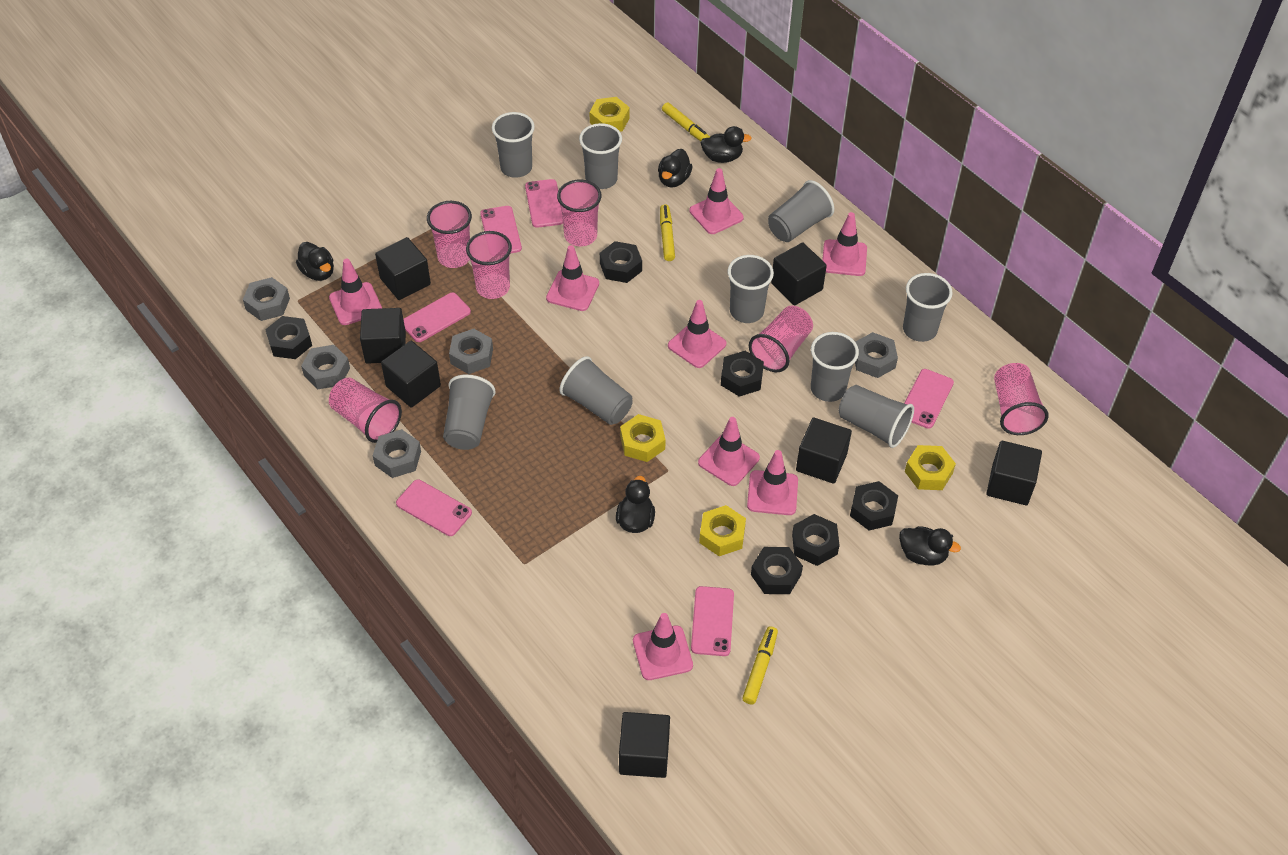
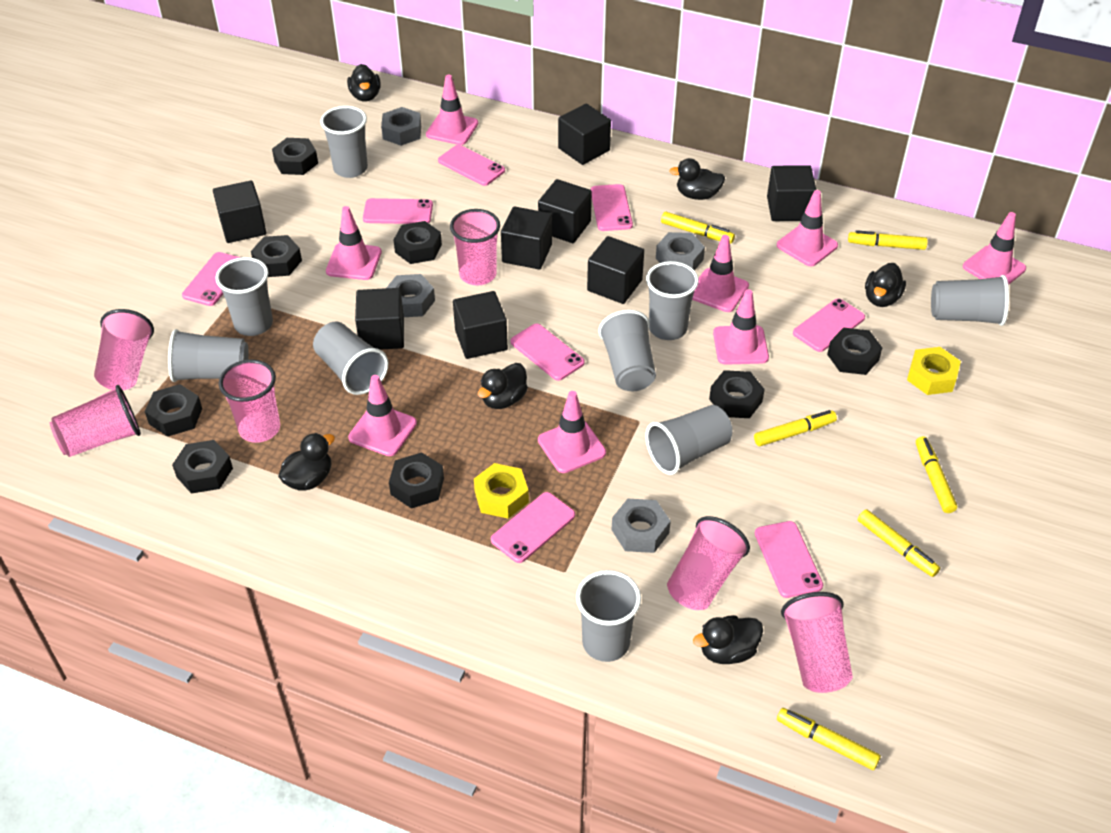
black cube: 7 -> 8
black duck: 5 -> 6
black nut: 6 -> 8
grey nut: 5 -> 4
pink phone: 6 -> 8
yellow marker: 3 -> 6
yellow nut: 4 -> 2

